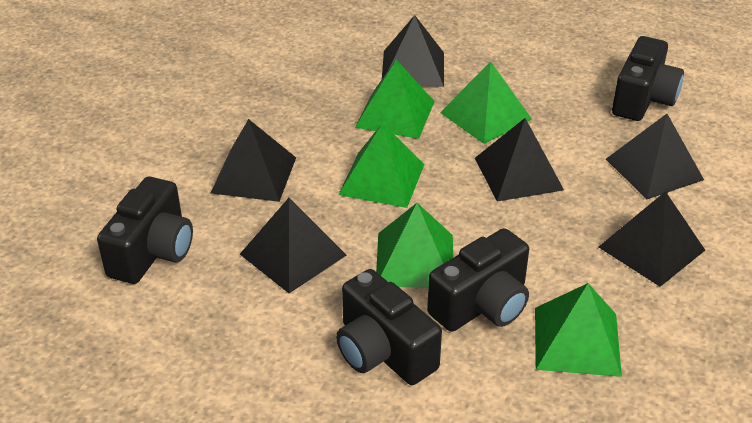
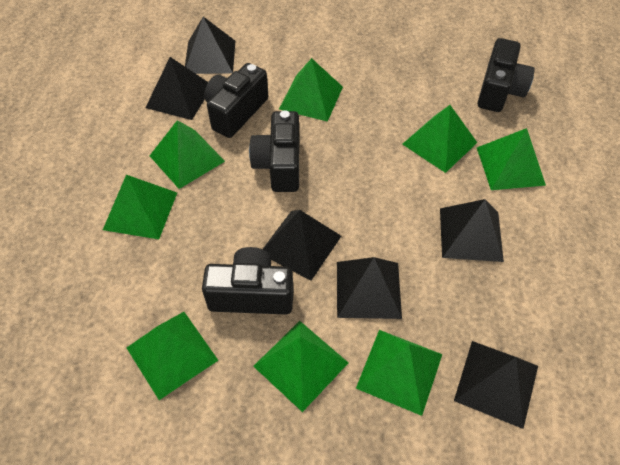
green pyramid: 5 -> 8

